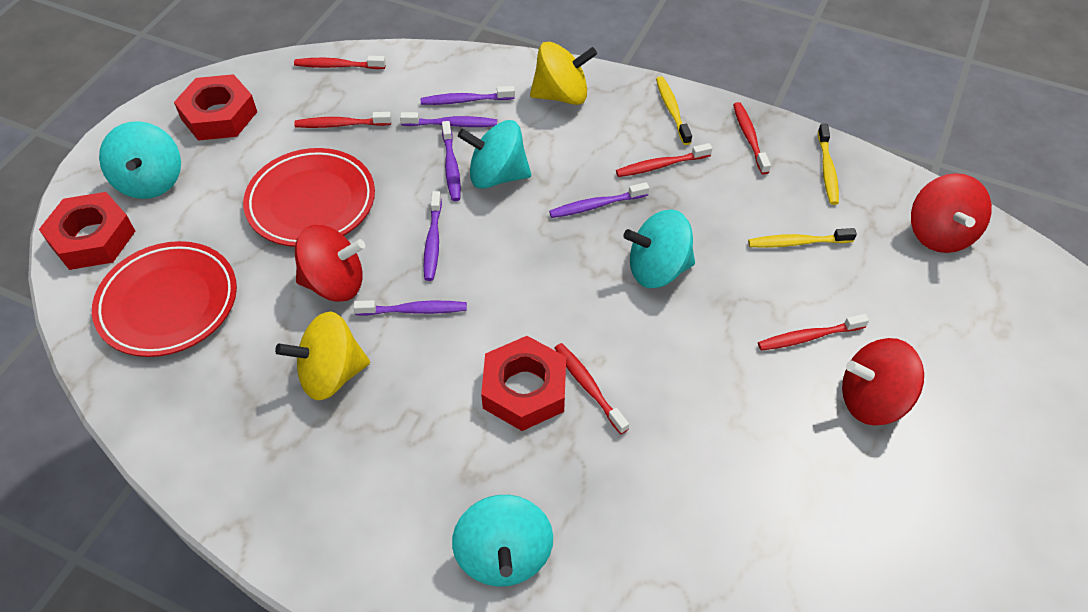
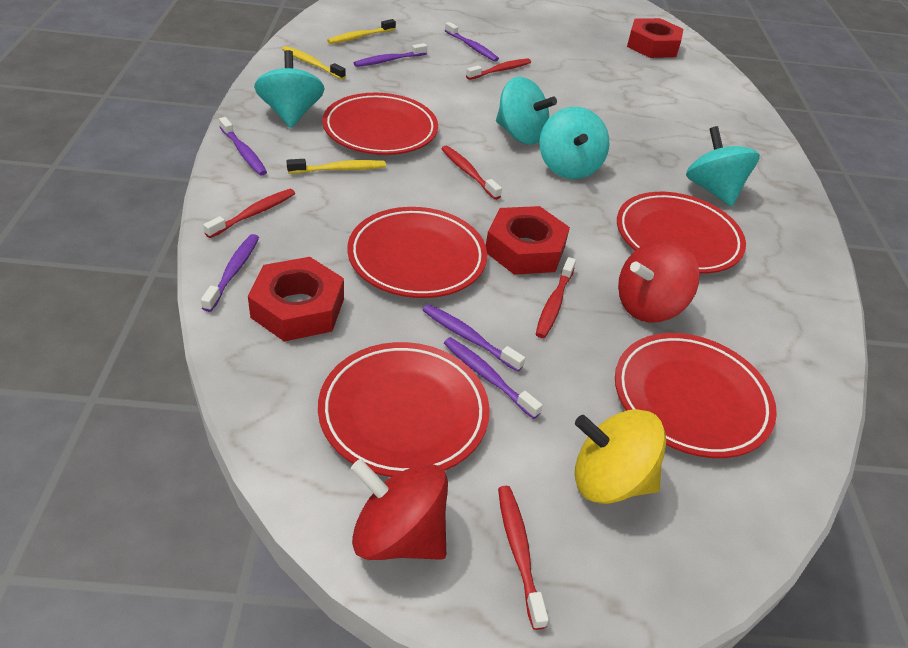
red plate: 2 -> 5
red spinning top: 3 -> 2
red toothbrush: 6 -> 5
yellow spinning top: 2 -> 1

